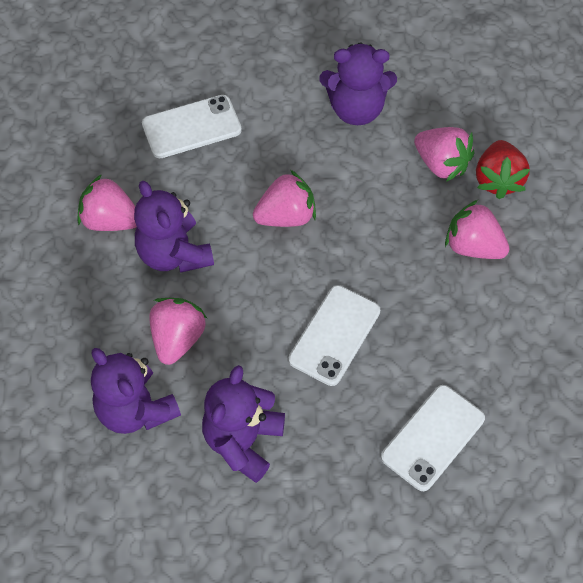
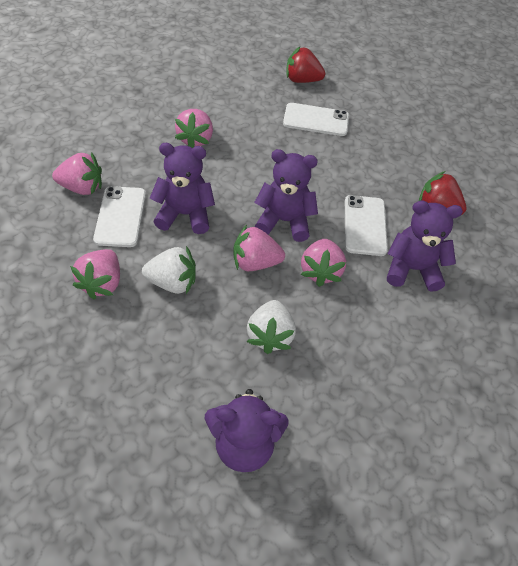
red strawberry: 1 -> 2
white strawberry: 0 -> 2

